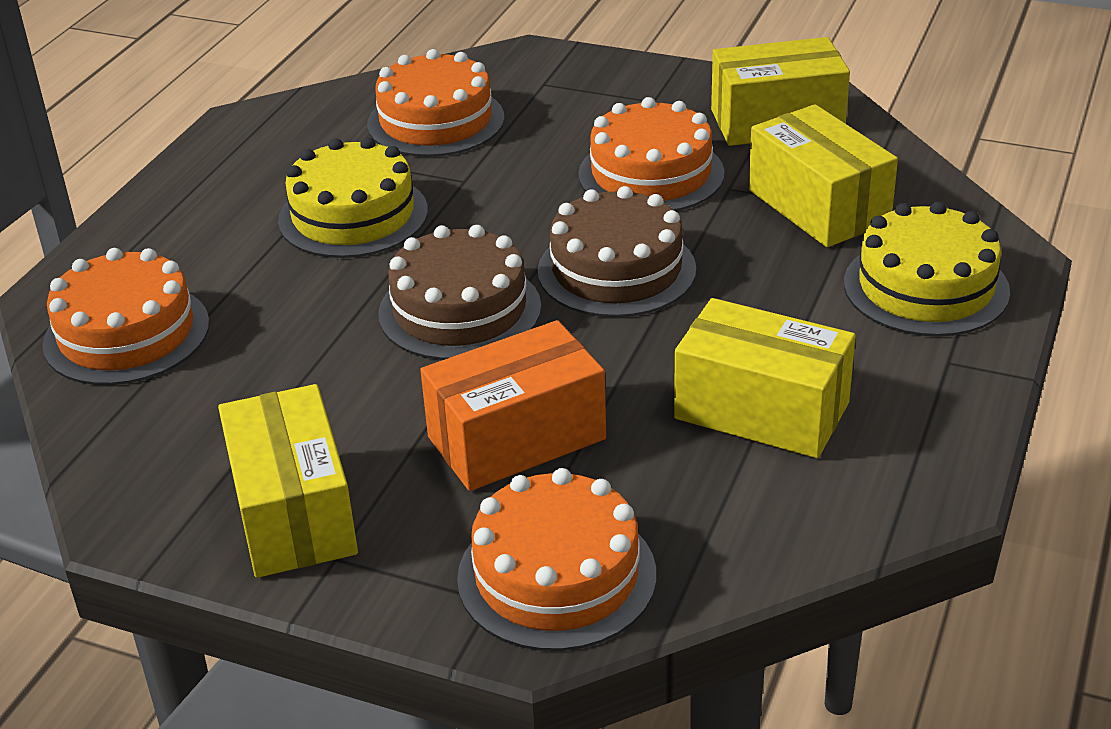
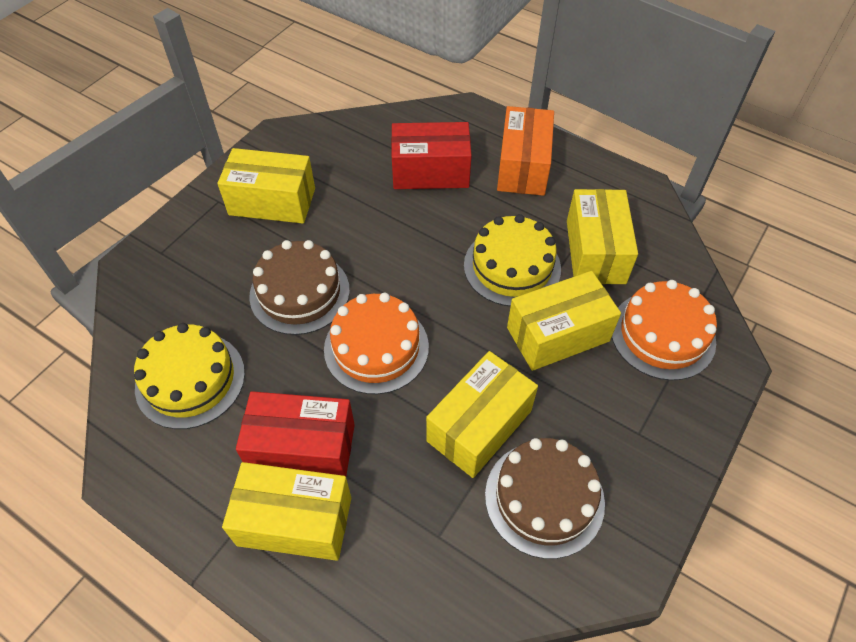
orange cake: 4 -> 2
red box: 0 -> 2
yellow box: 4 -> 5

